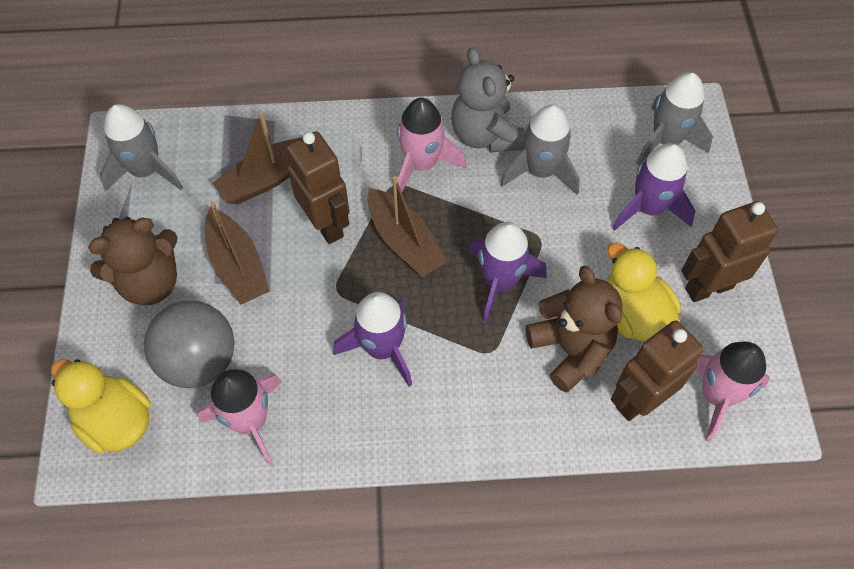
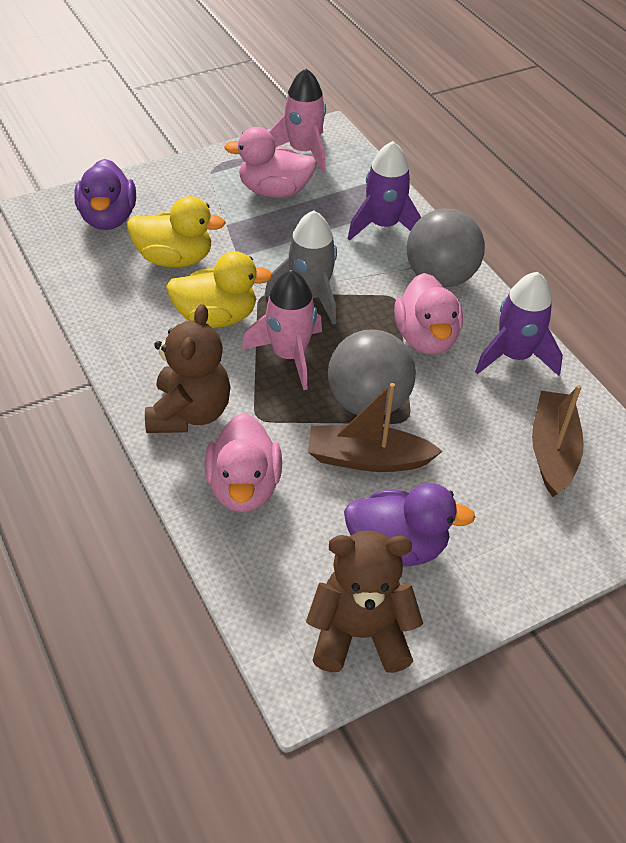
brown boat: 3 -> 2
brown robot: 3 -> 0
grey ball: 1 -> 2
grey rocket: 3 -> 1
grey teddy bear: 1 -> 0
pink duck: 0 -> 3
pink rocket: 3 -> 2
purple duck: 0 -> 2
purple rocket: 3 -> 2

